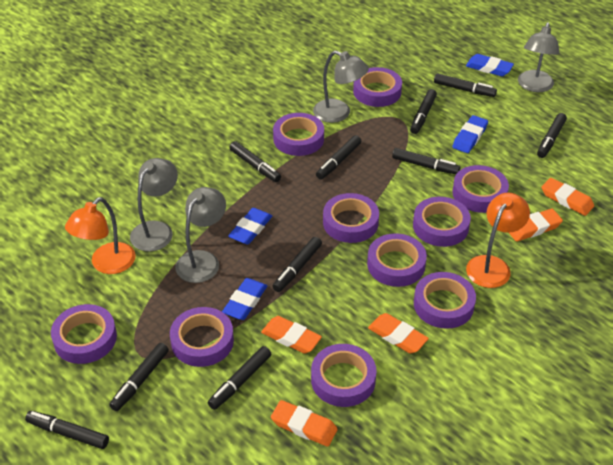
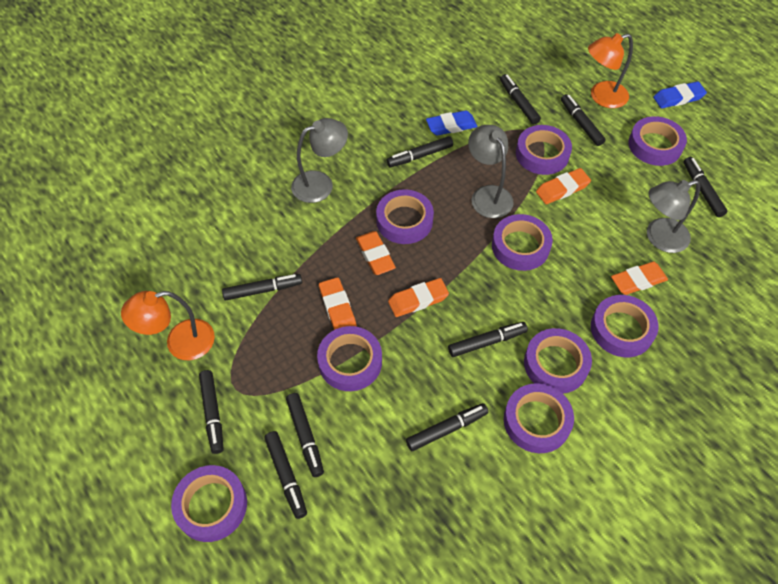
blue eraser: 4 -> 2
grey lamp: 4 -> 3
purple tape: 10 -> 9

